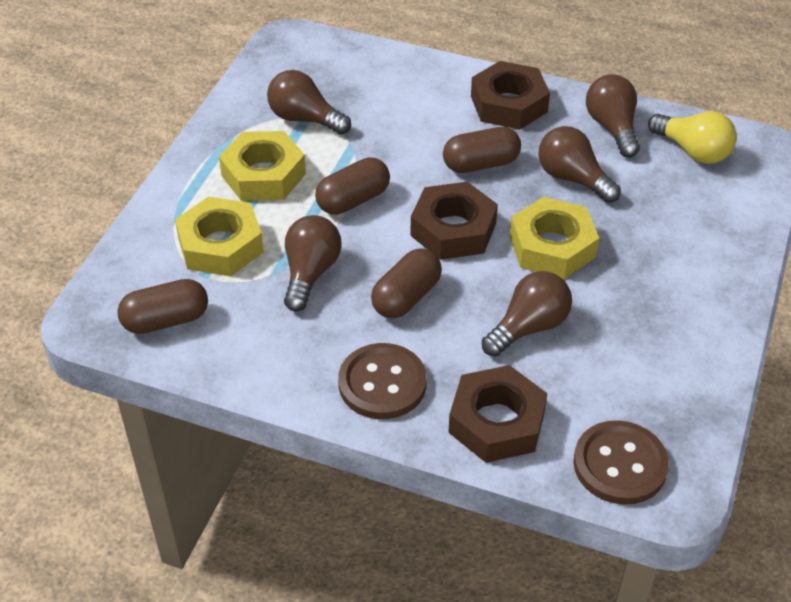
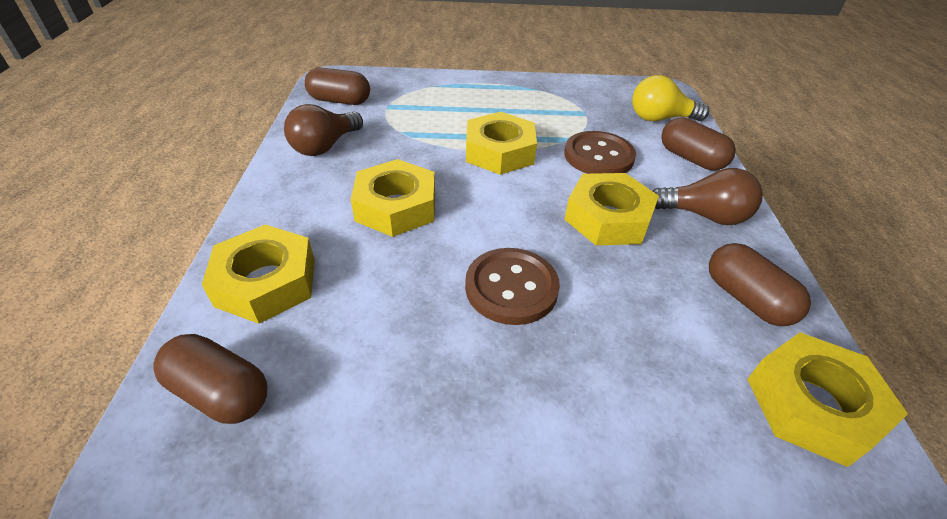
brown light bulb: 5 -> 2
brown nut: 3 -> 0
yellow nut: 3 -> 5

